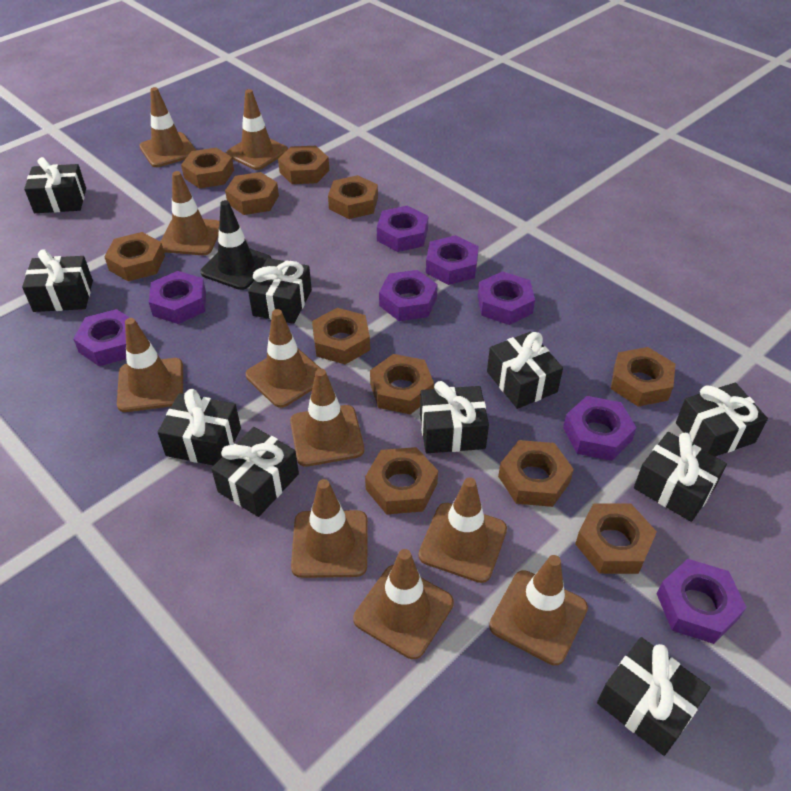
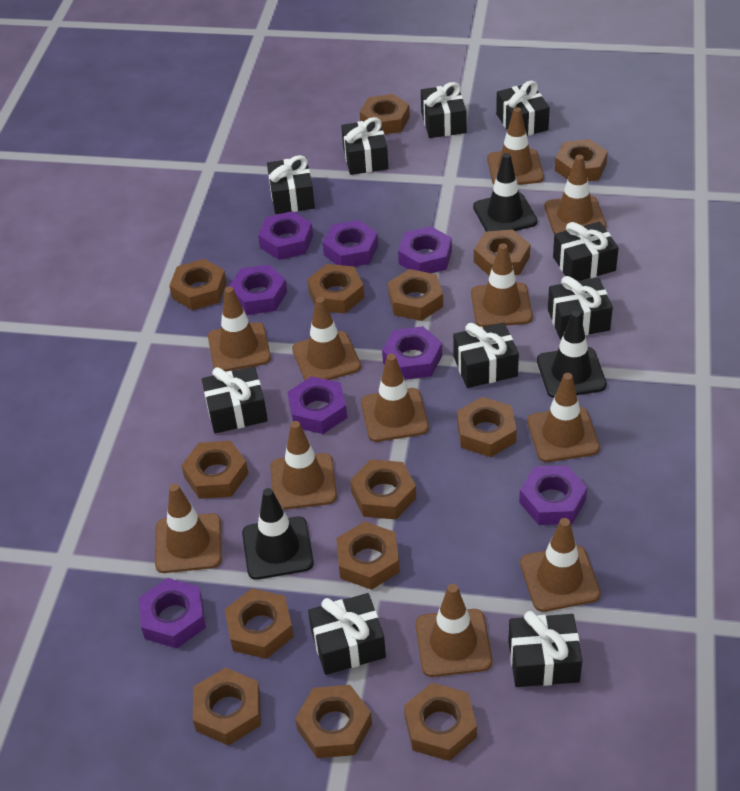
black traffic cone: 1 -> 3
brown nut: 11 -> 14
brown traffic cone: 10 -> 11

